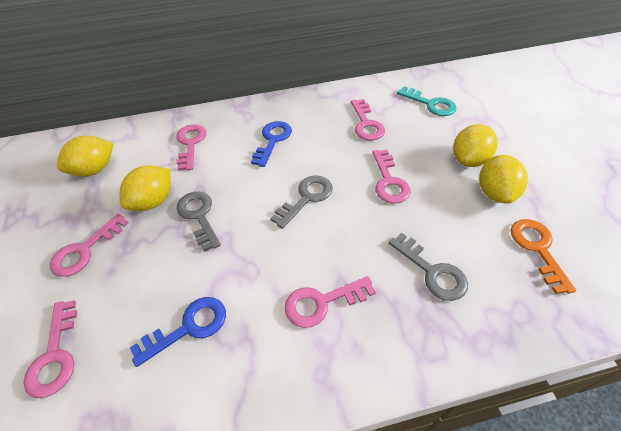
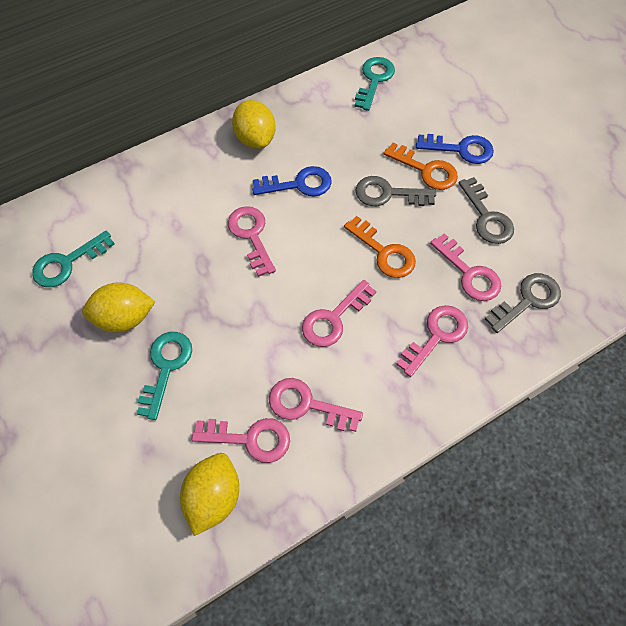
orange key: 1 -> 2
turquoise key: 1 -> 3
yellow lemon: 4 -> 3

